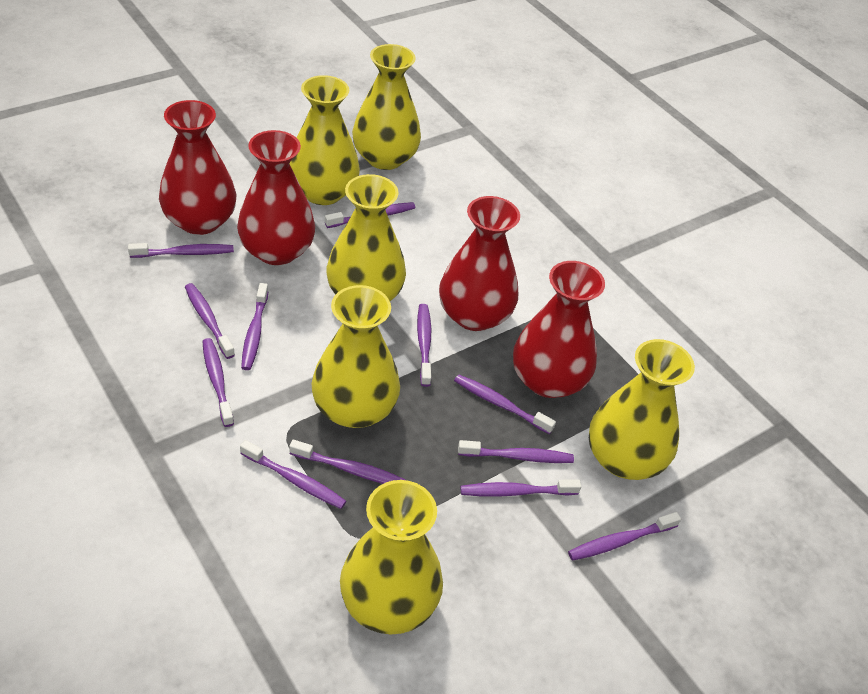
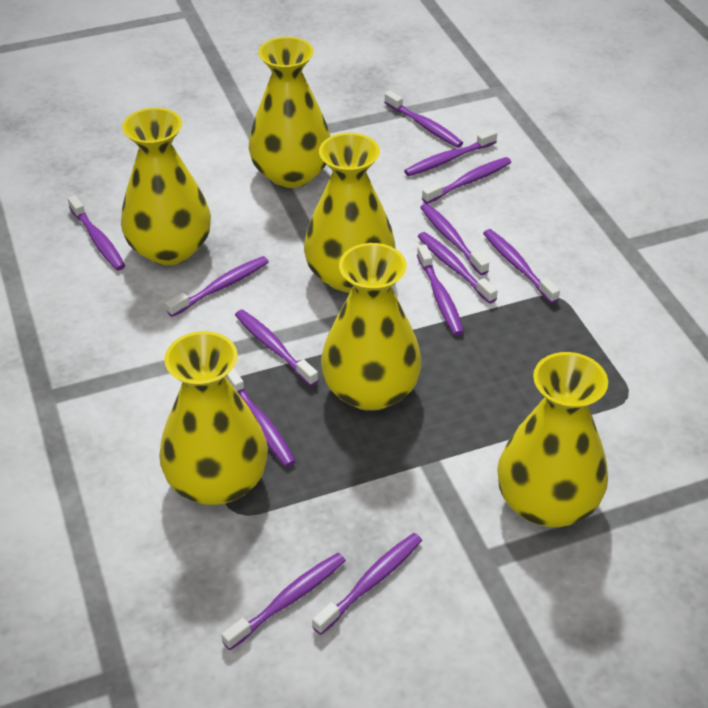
purple toothbrush: 12 -> 13
red vase: 4 -> 0

